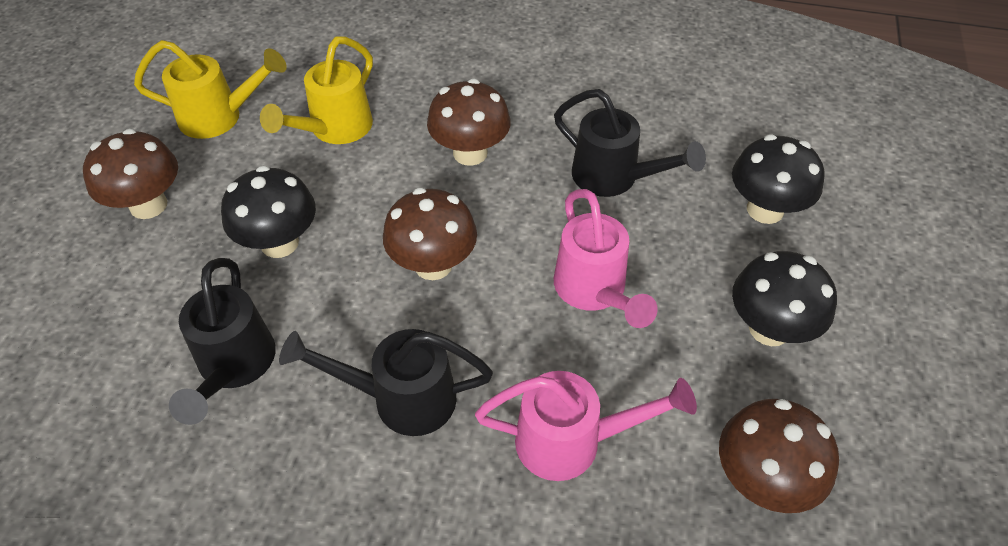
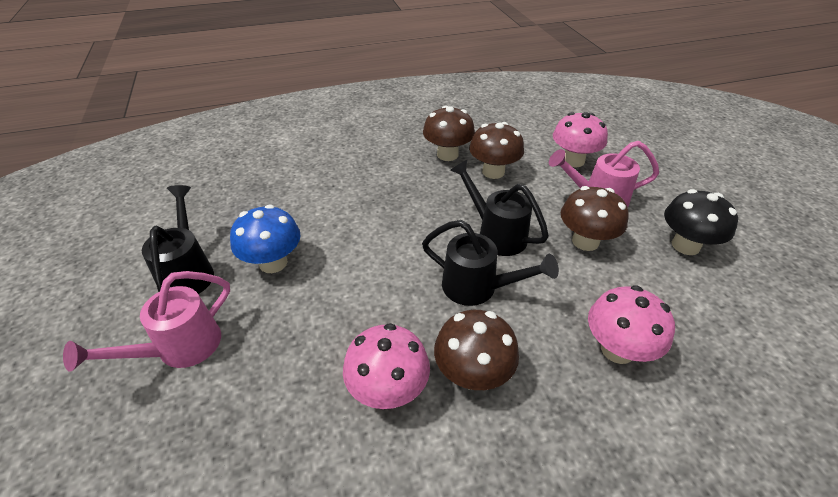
black mushroom: 3 -> 1
blue mushroom: 0 -> 1
pink mushroom: 0 -> 3
yellow watering can: 2 -> 0

